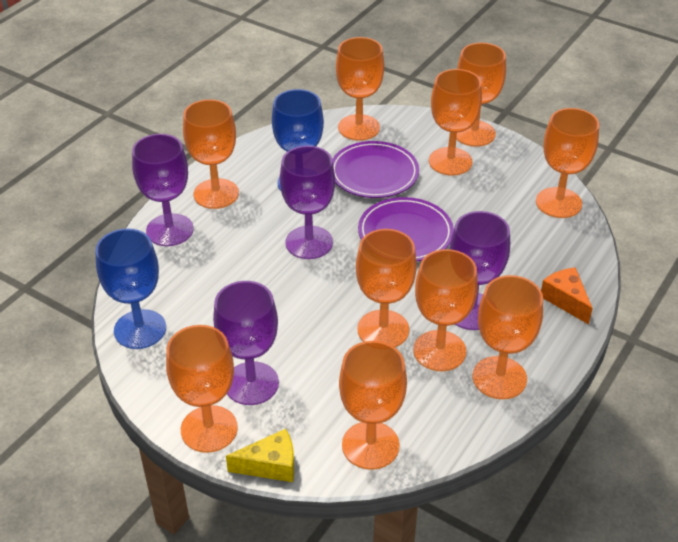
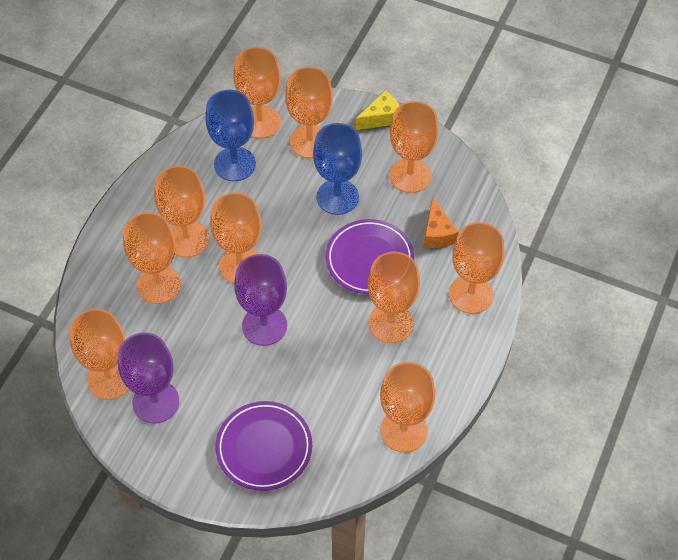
purple goblet: 4 -> 2

